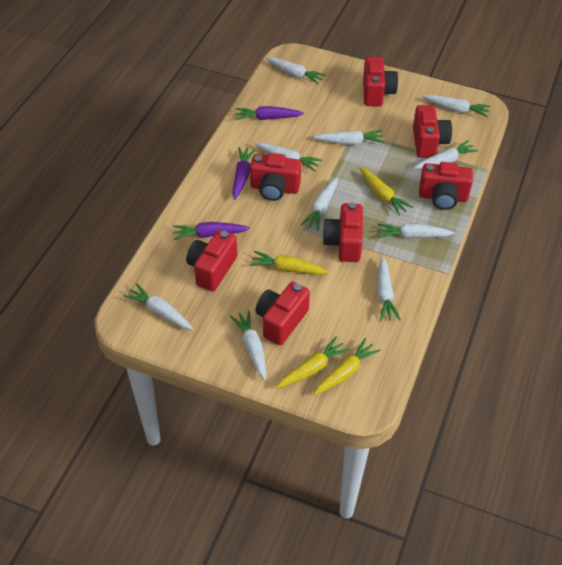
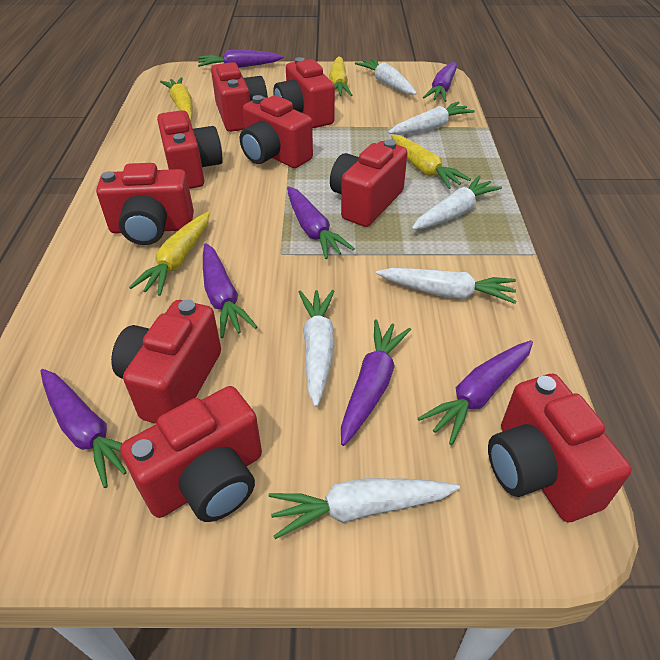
purple carrot: 3 -> 7
red camera: 7 -> 9
white carrot: 10 -> 6

